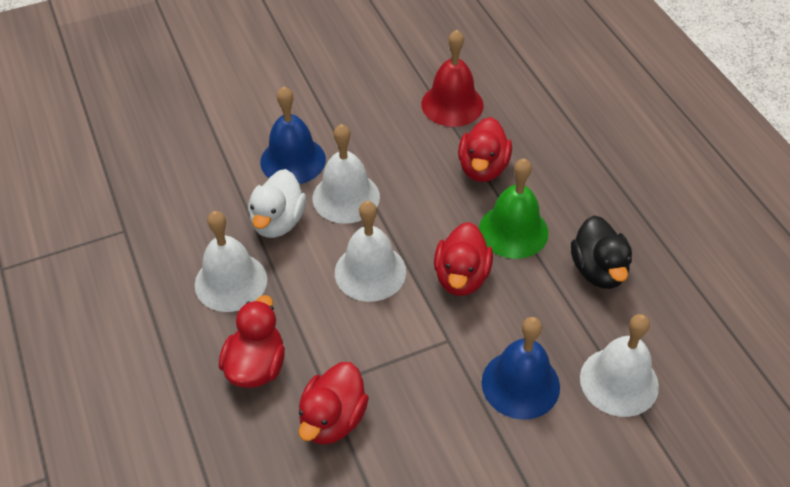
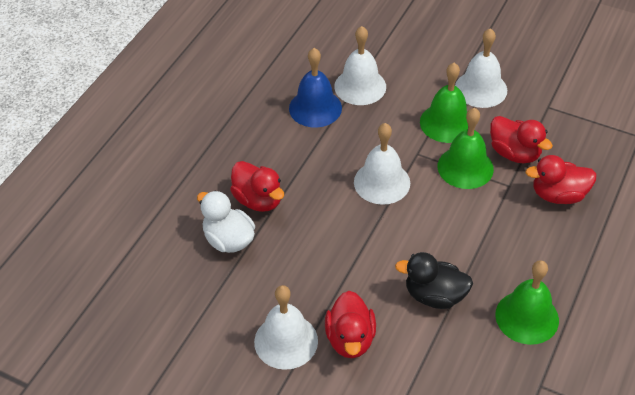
blue bell: 2 -> 1
green bell: 1 -> 3
red bell: 1 -> 0

